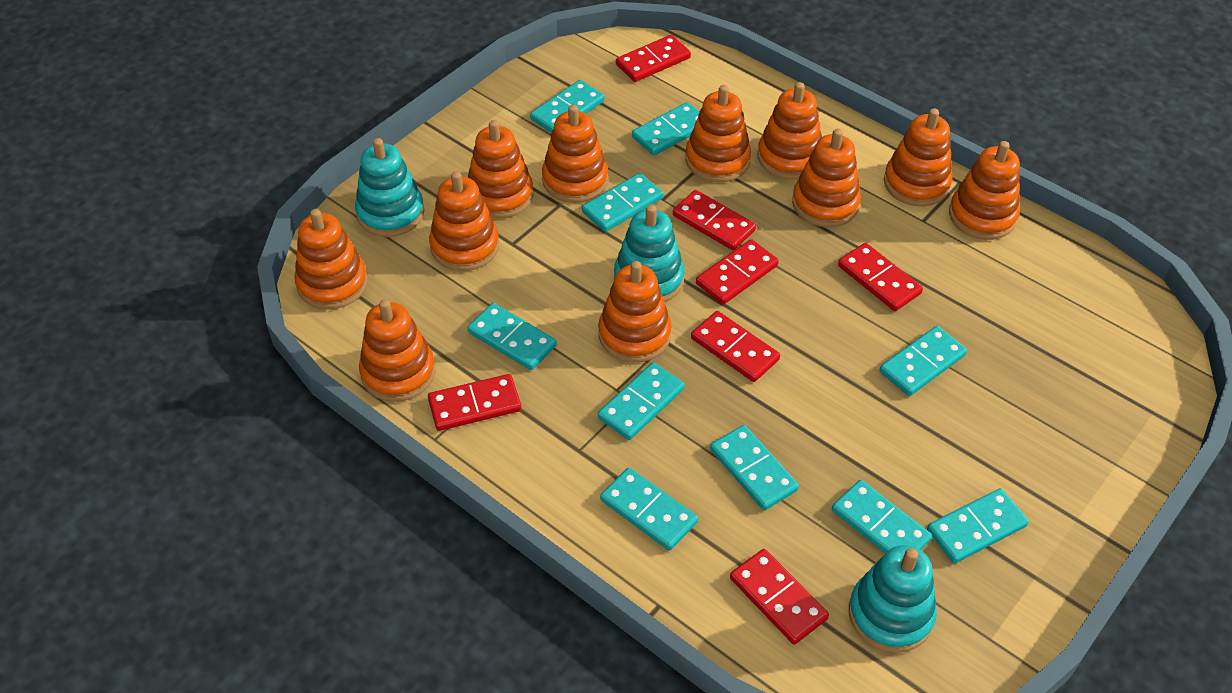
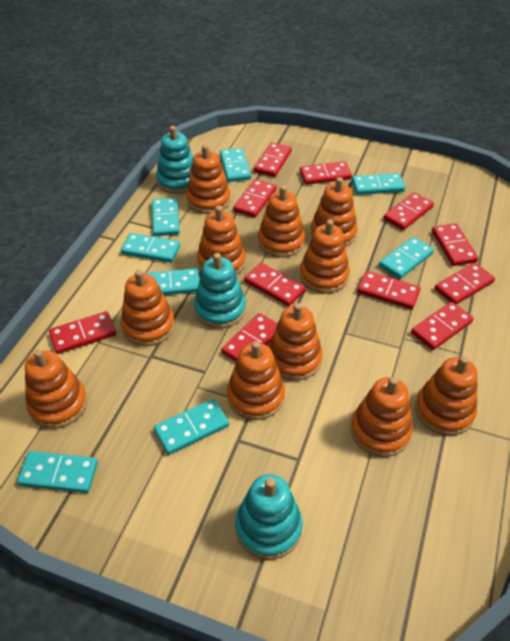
red domino: 7 -> 11
turquoise domino: 10 -> 8

